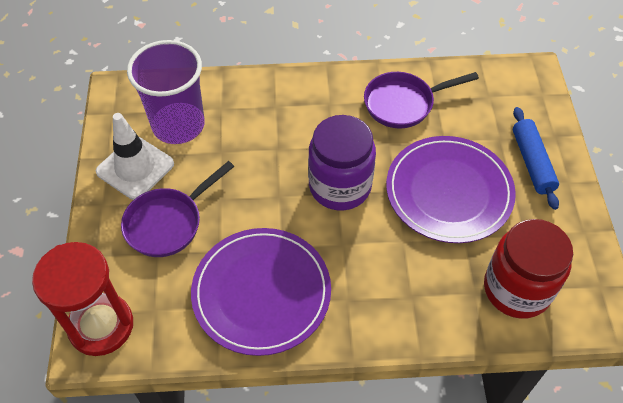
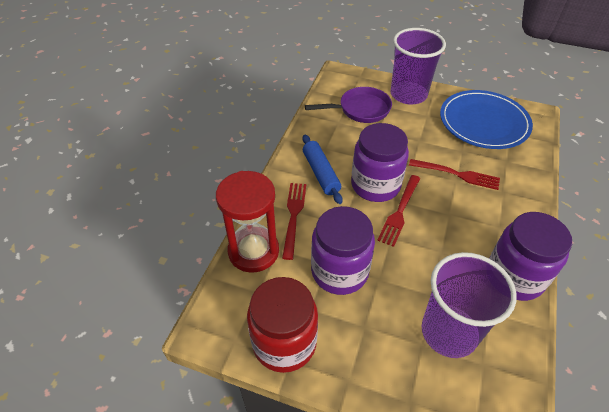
blue plate: 0 -> 1
purple cup: 1 -> 2
purple jar: 1 -> 3
purple pan: 2 -> 1
purple plate: 2 -> 0
red fork: 0 -> 3
white traffic cone: 1 -> 0

